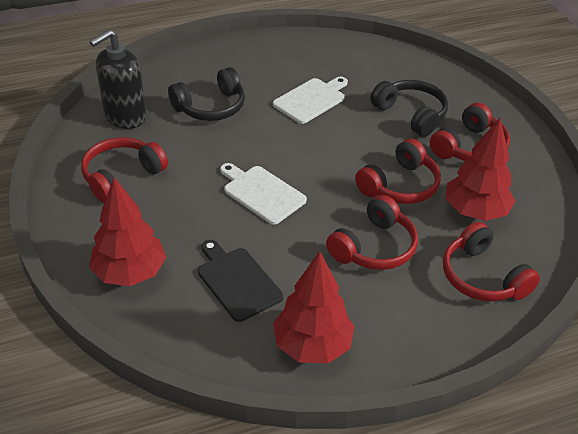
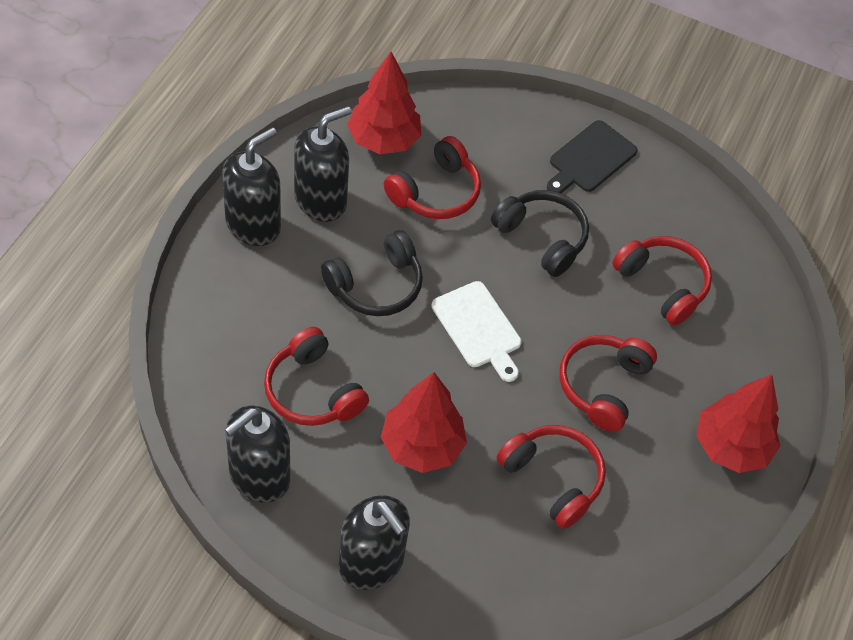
black soap dispenser: 1 -> 4
white cutting board: 2 -> 1

